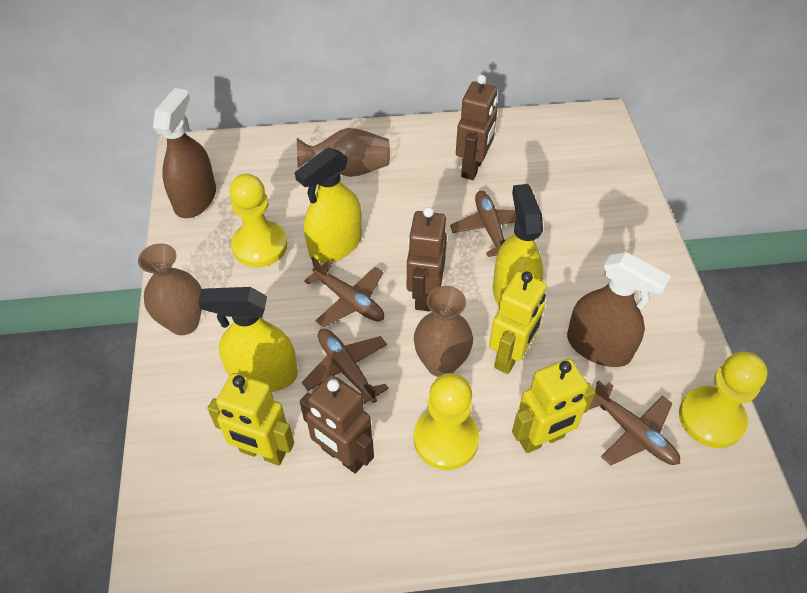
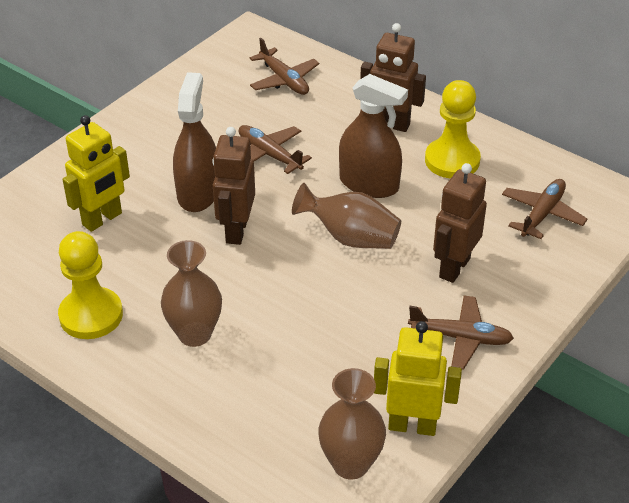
yellow pawn: 3 -> 2
yellow robot: 3 -> 2
yellow spray bottle: 3 -> 0

